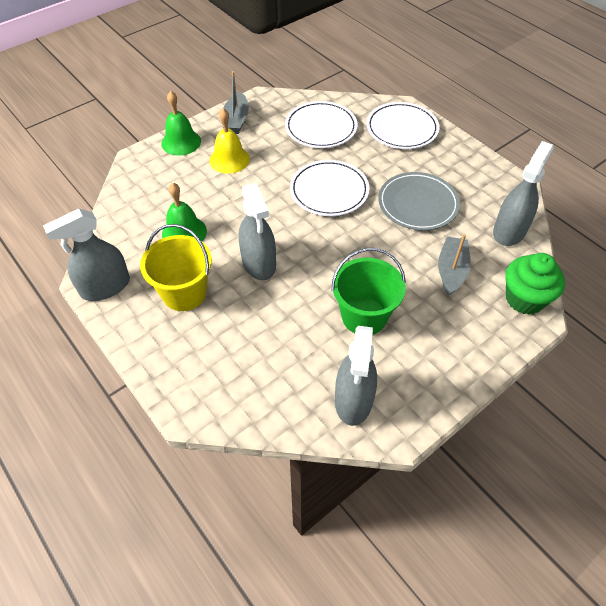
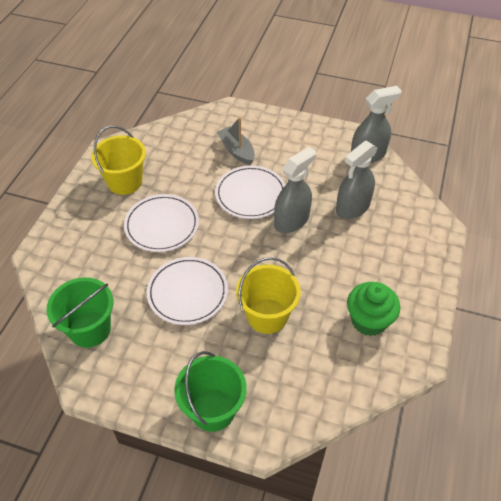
green bell: 2 -> 0
green bucket: 1 -> 2
grey boat: 2 -> 1
grey plate: 1 -> 0
grey spray bottle: 4 -> 3
yellow bell: 1 -> 0
yellow bucket: 1 -> 2

